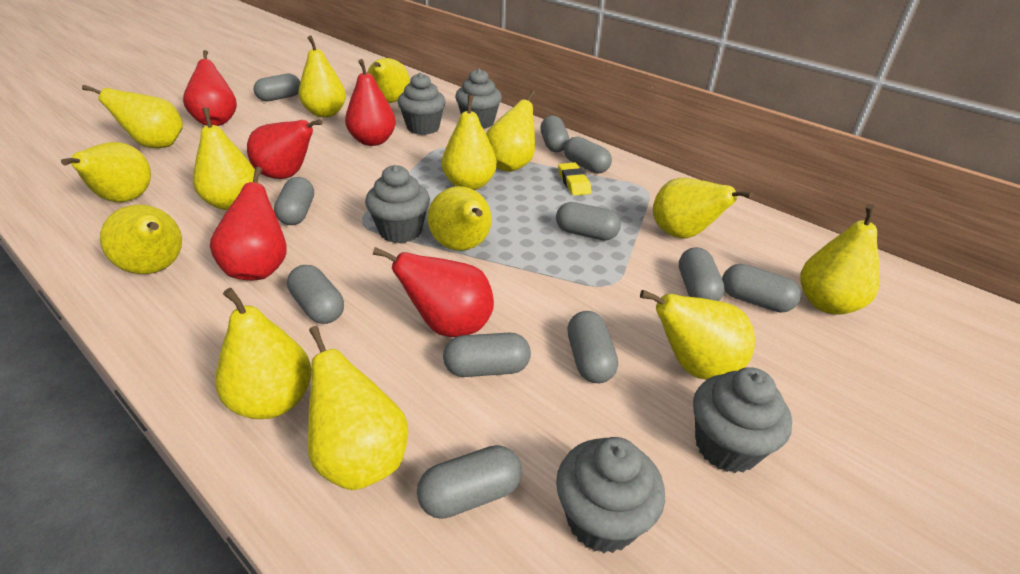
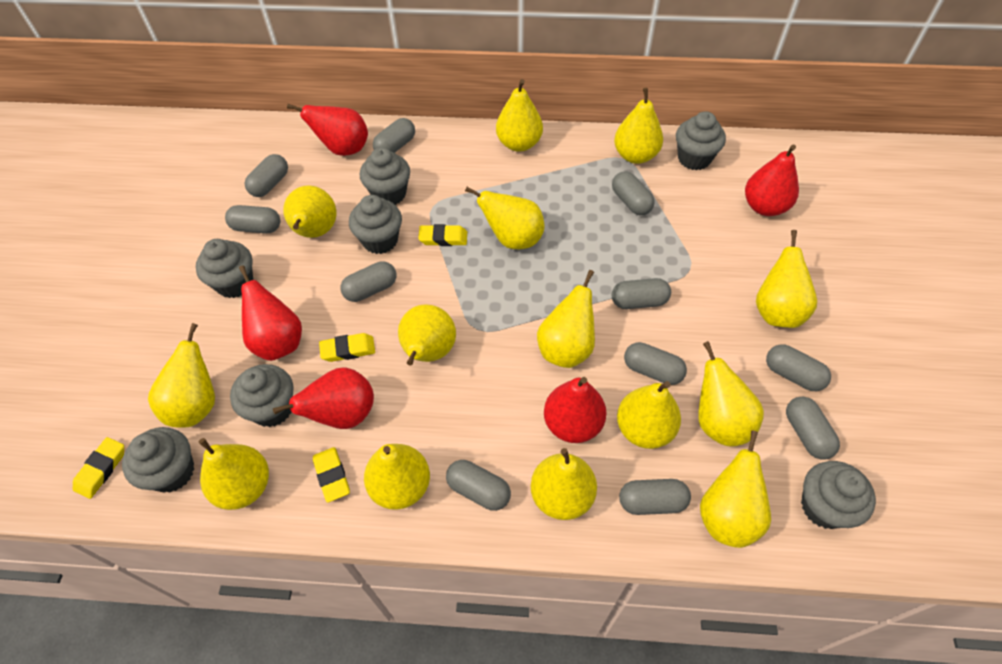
grey cupcake: 5 -> 7
yellow eraser: 1 -> 4

